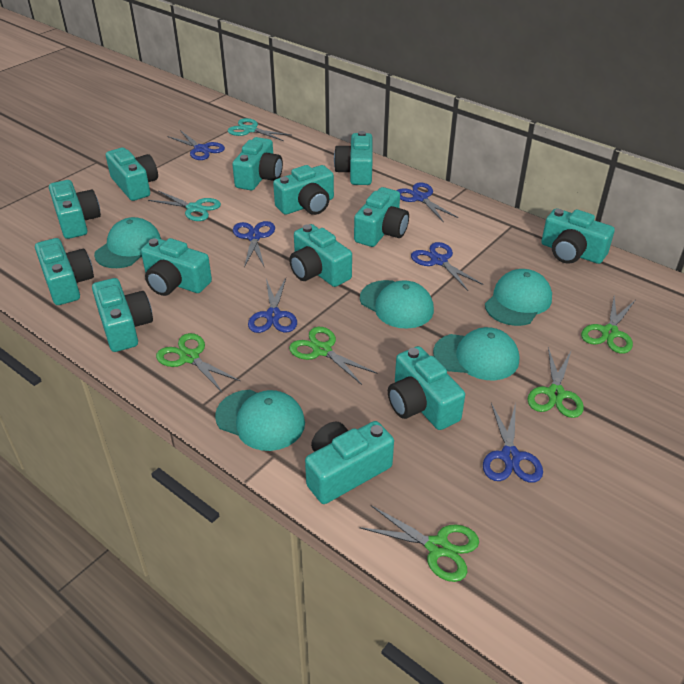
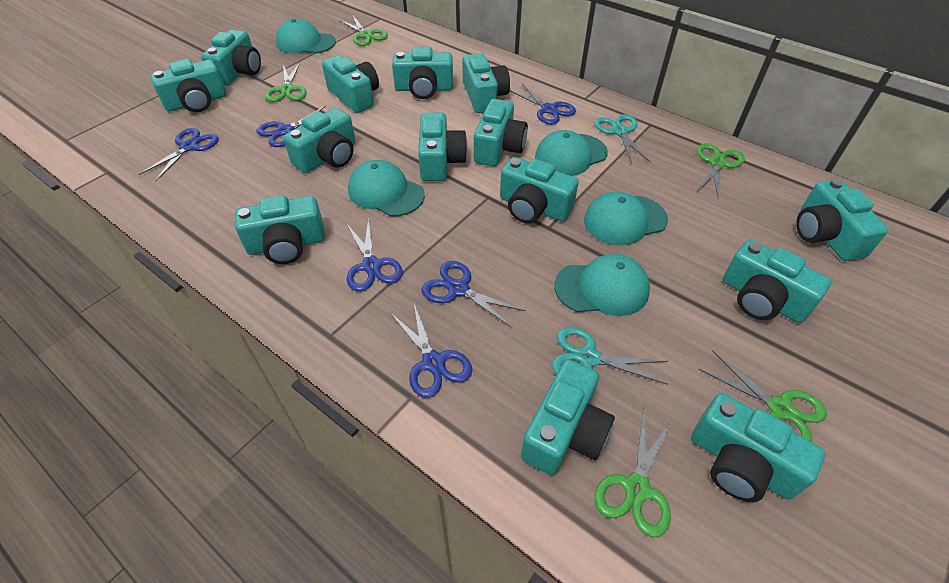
turquoise camera: 13 -> 14

